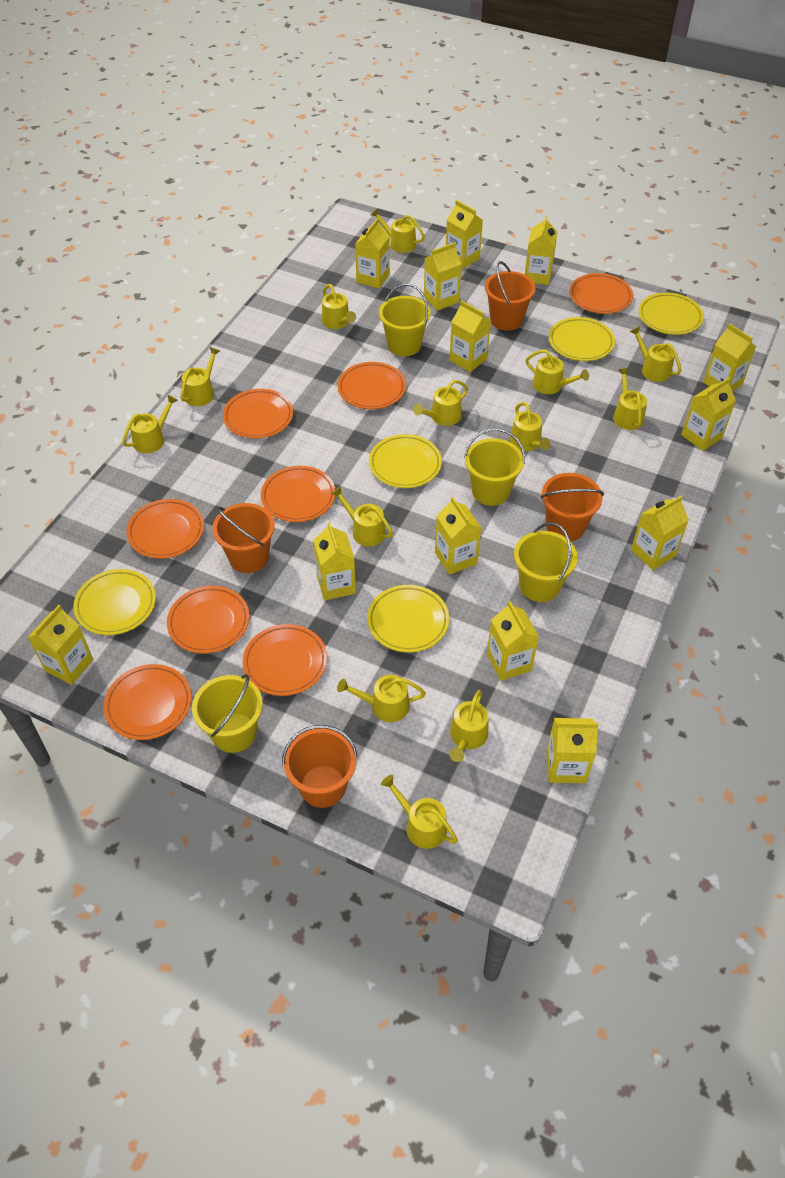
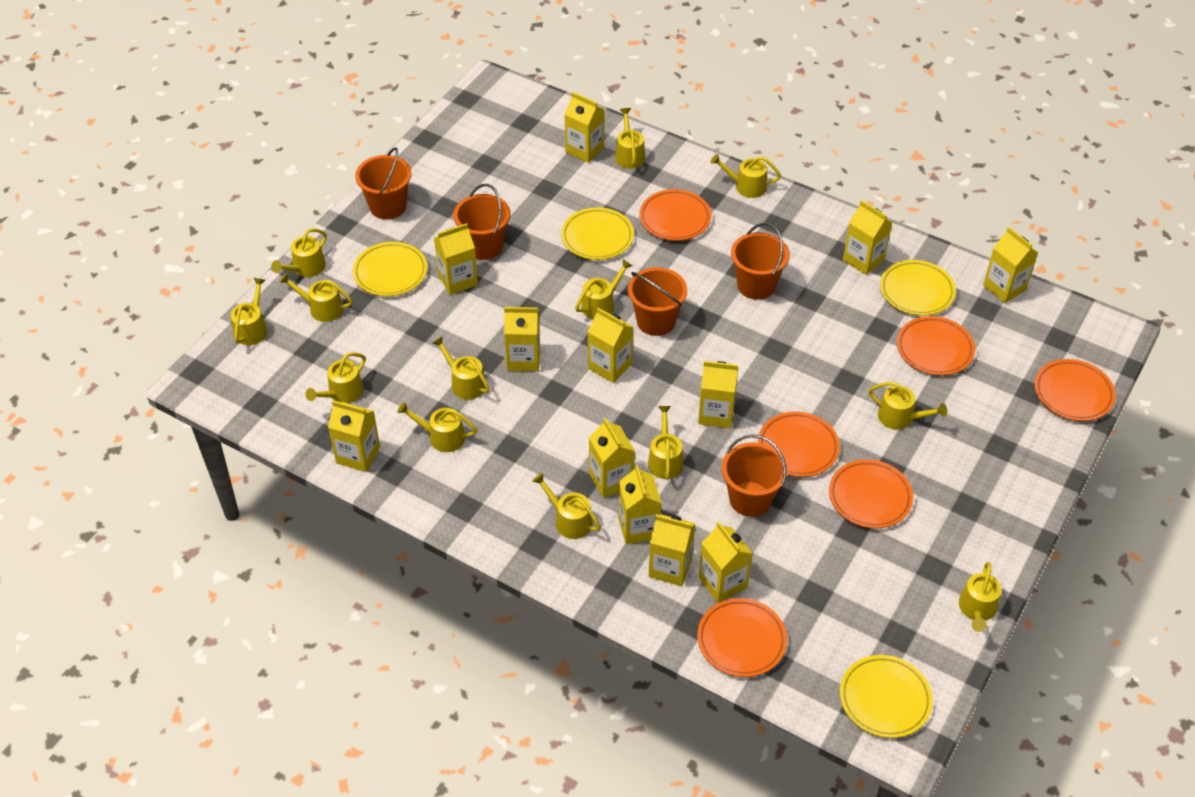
orange bucket: 4 -> 5
orange plate: 8 -> 6
yellow bucket: 4 -> 0
yellow carton: 13 -> 12
yellow plate: 5 -> 4

